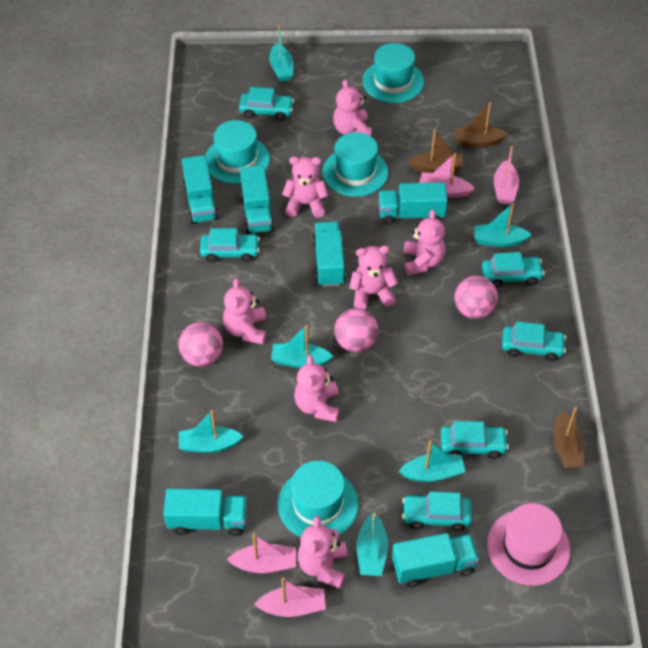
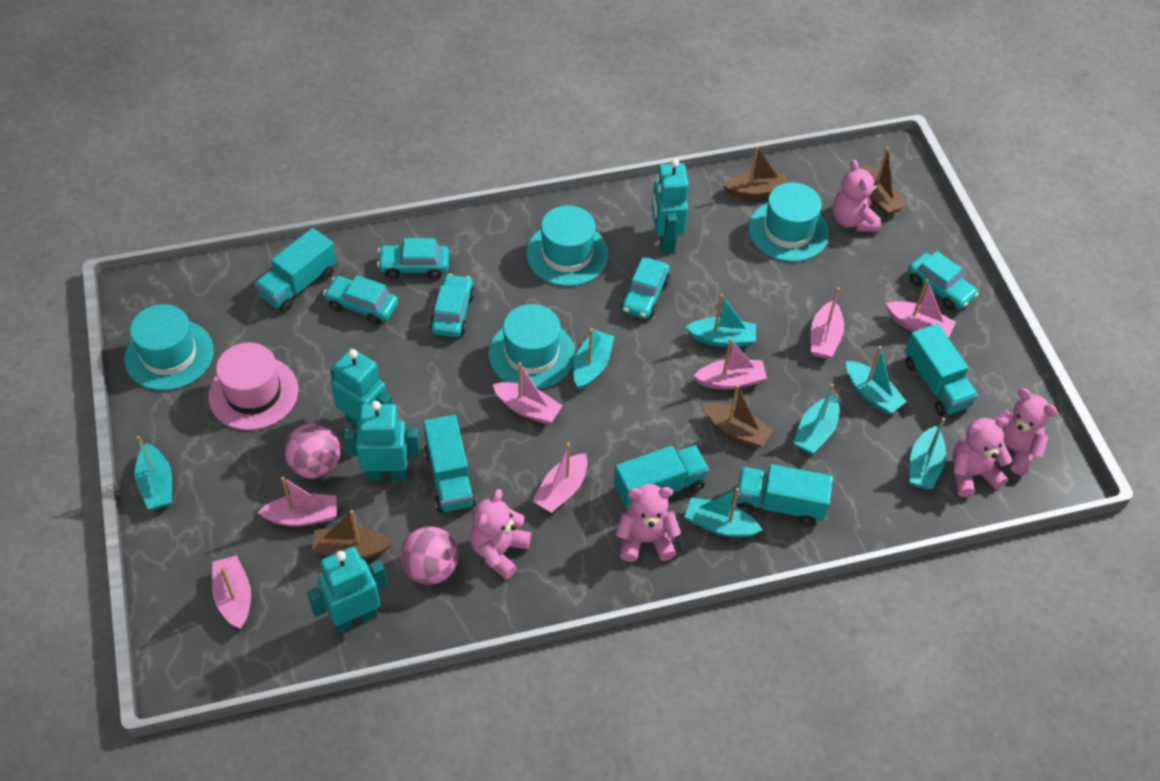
brown boat: 3 -> 4
pink ball: 3 -> 2
pink boat: 4 -> 7
pink teddy bear: 7 -> 5
turquoise boat: 6 -> 7
turquoise car: 6 -> 5
turquoise robot: 0 -> 4
turquoise truck: 6 -> 5

